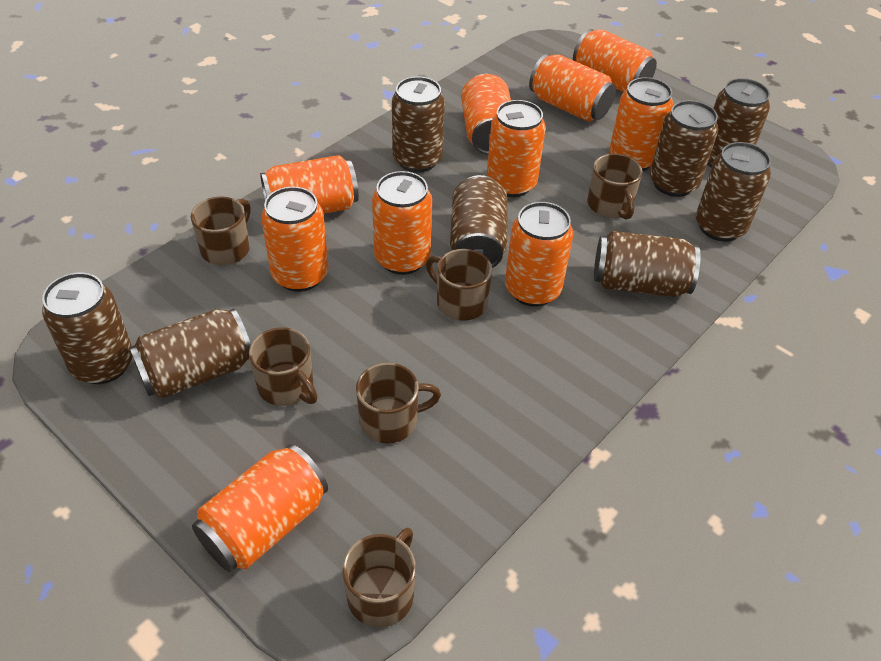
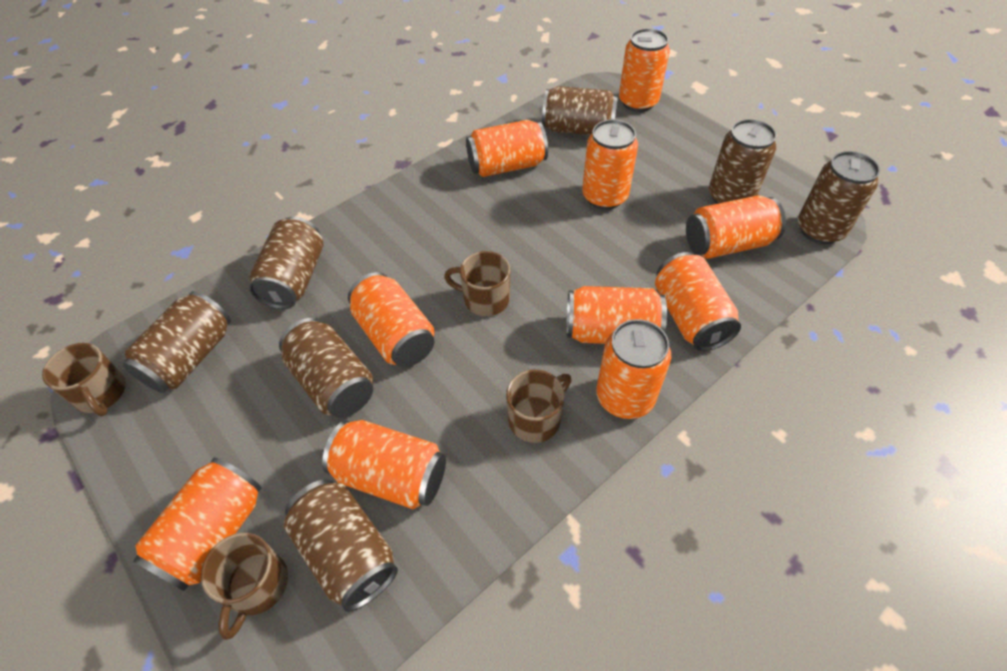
brown can: 8 -> 7
brown mug: 6 -> 4

